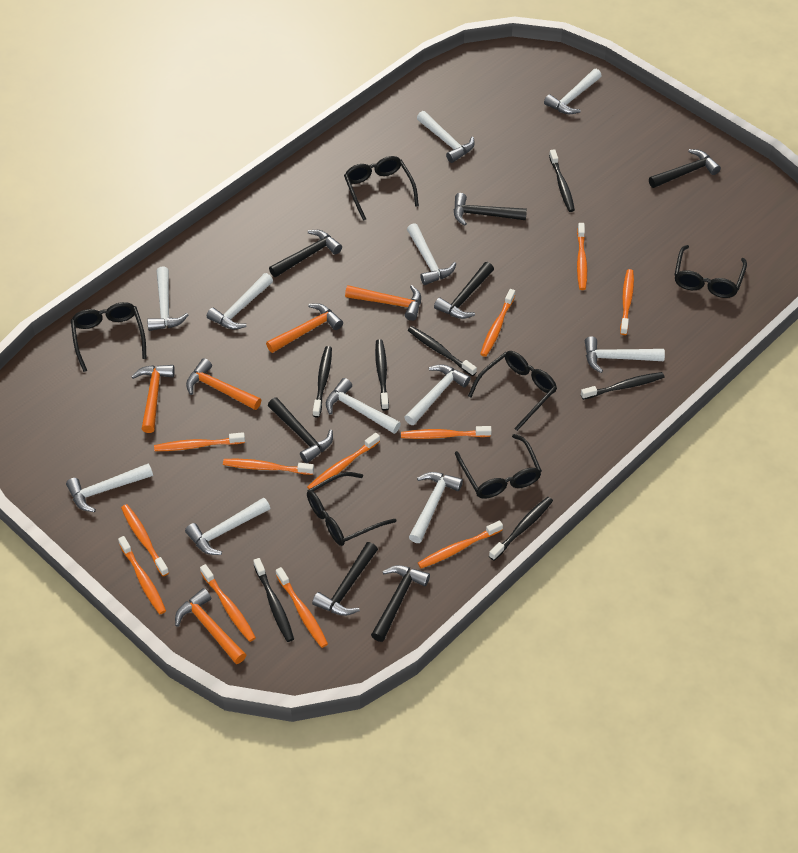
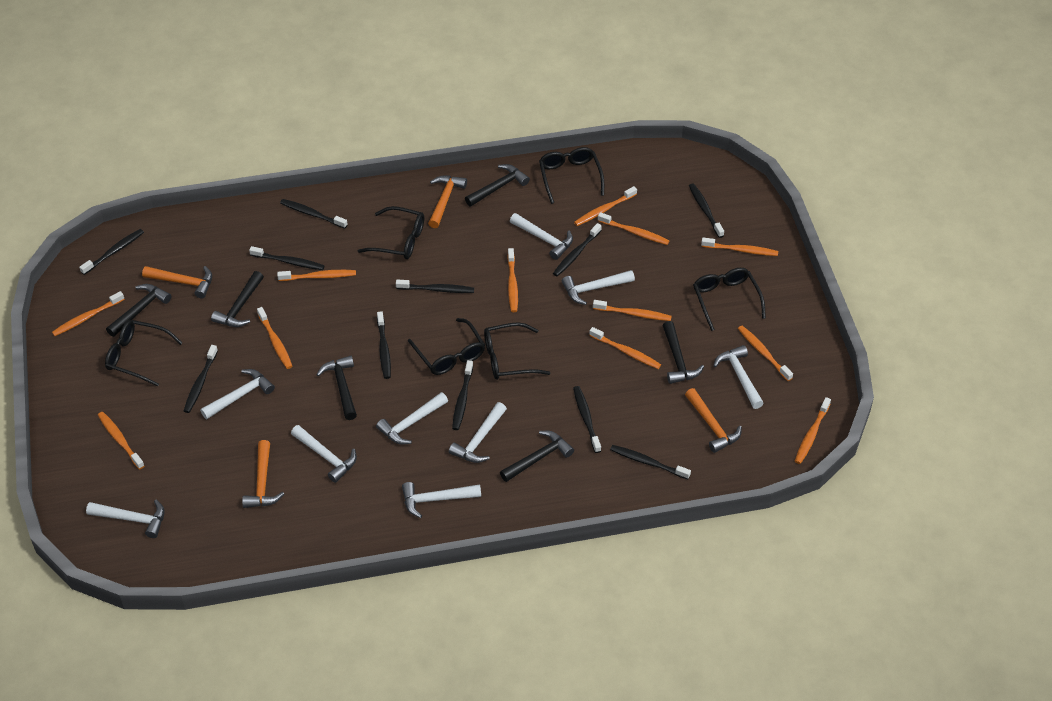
black hammer: 7 -> 6
black toothbrush: 7 -> 11
orange hammer: 5 -> 4
white hammer: 11 -> 9

